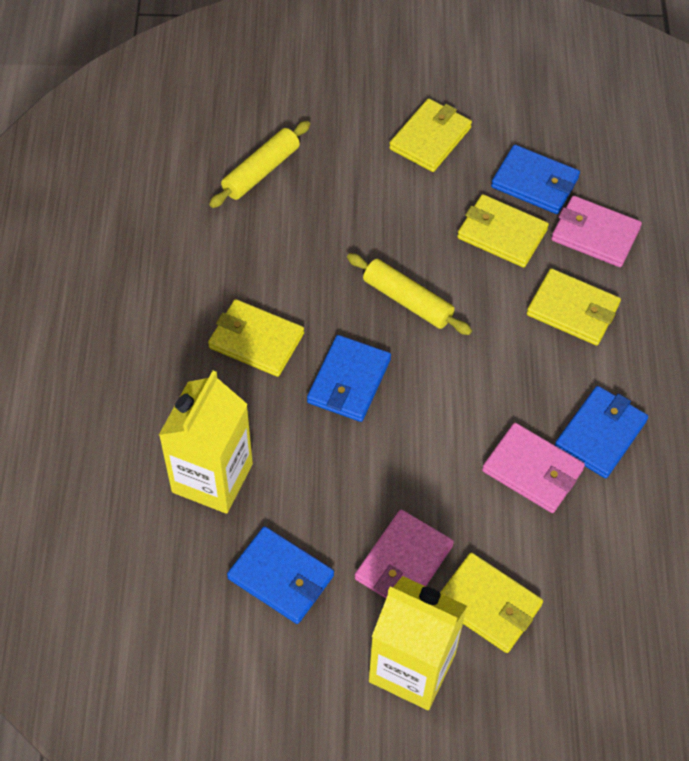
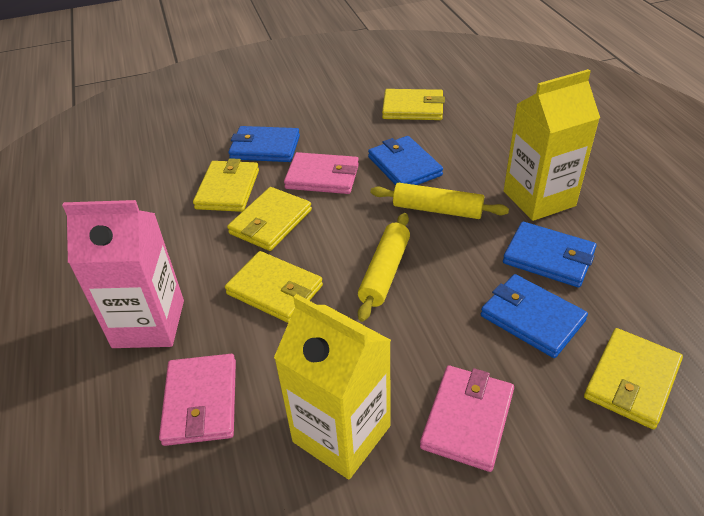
pink carton: 0 -> 1

